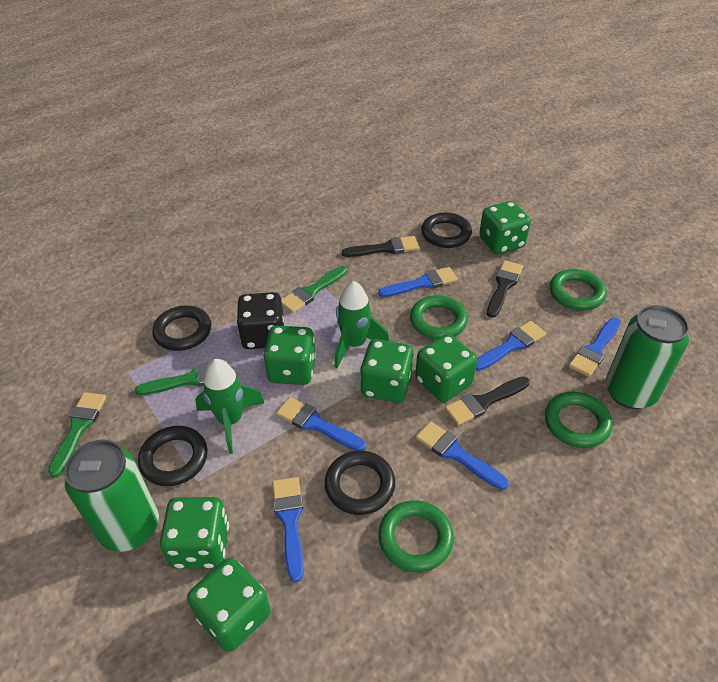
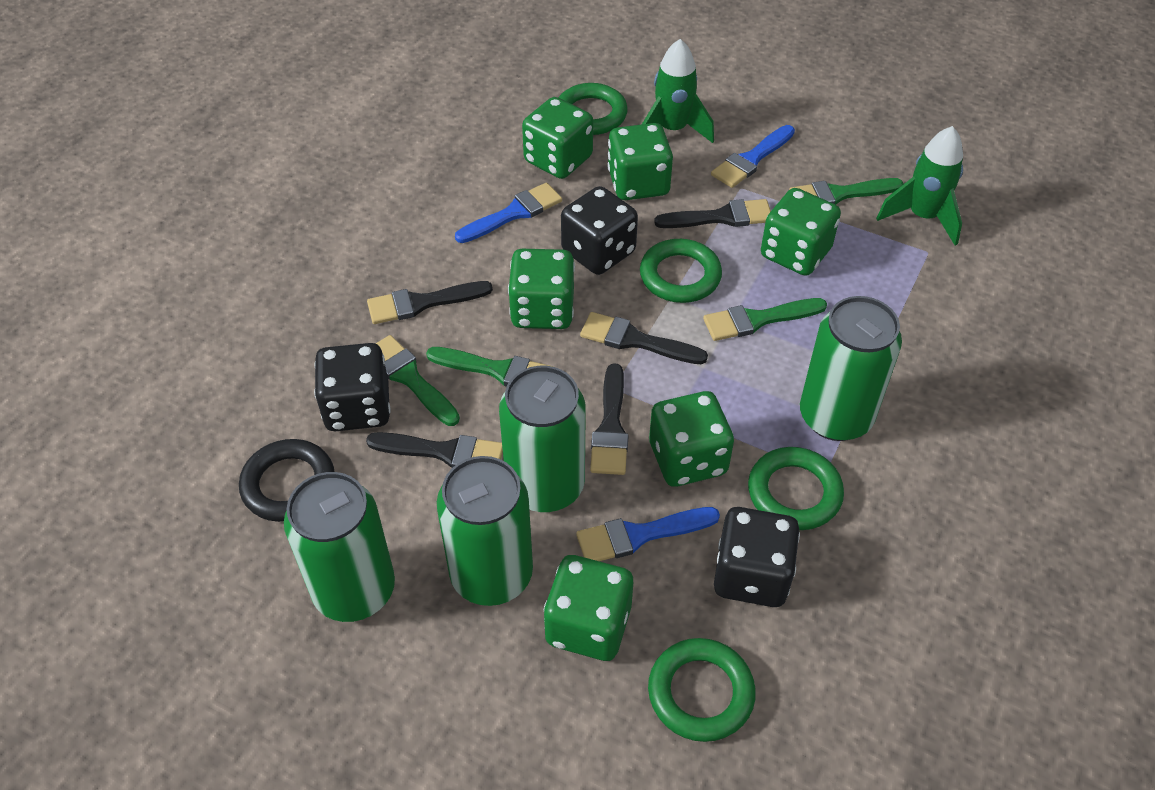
black brush: 3 -> 5
black dice: 1 -> 3
black ring: 4 -> 1
blue brush: 6 -> 3
green brush: 3 -> 4
green can: 2 -> 4

